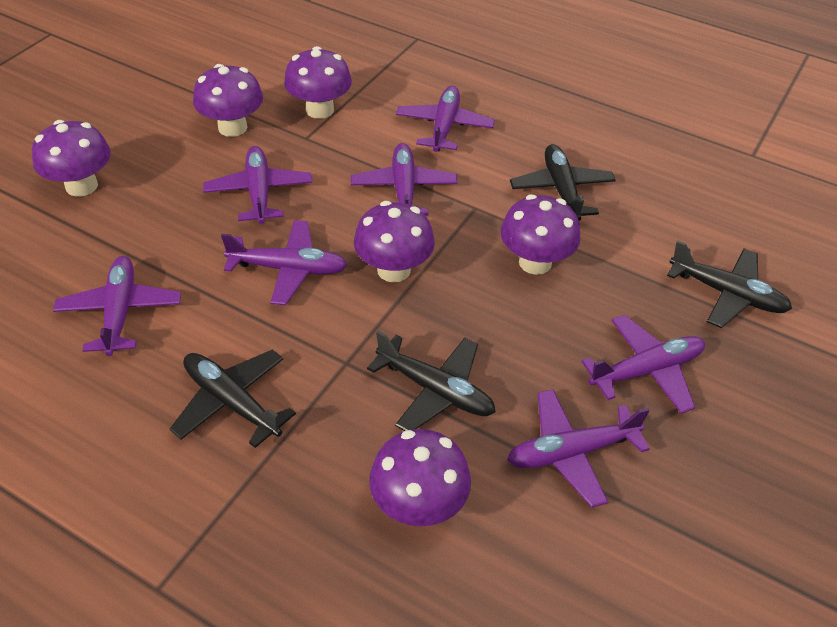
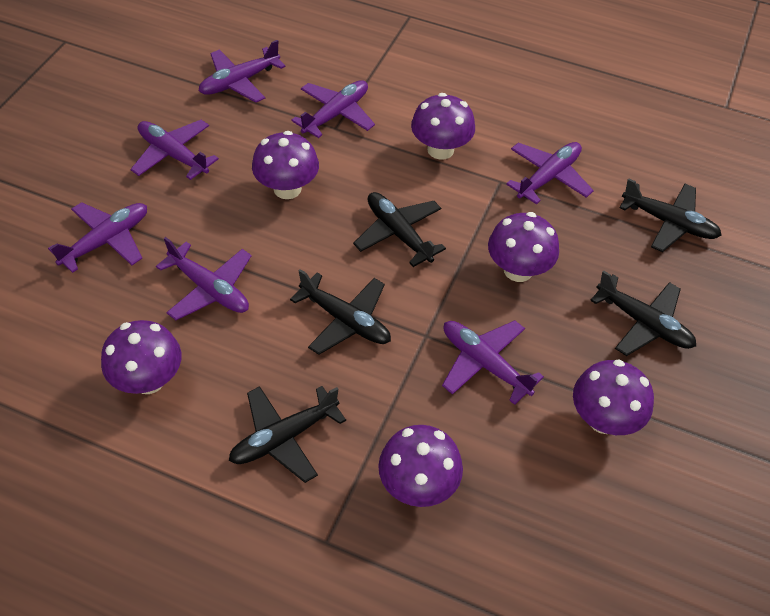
black plane: 4 -> 5

